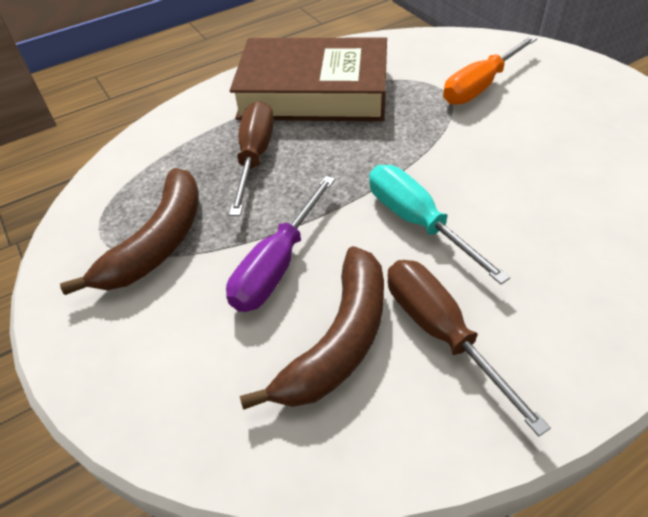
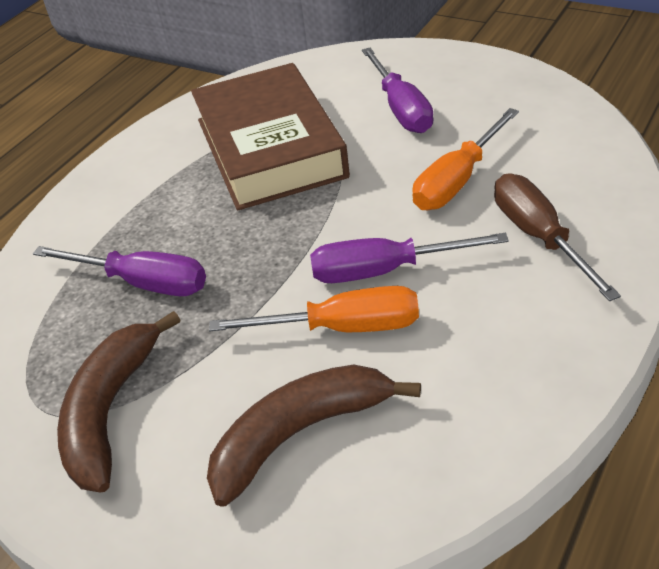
brown screwdriver: 2 -> 1
orange screwdriver: 1 -> 2
purple screwdriver: 1 -> 3
turquoise screwdriver: 1 -> 0

